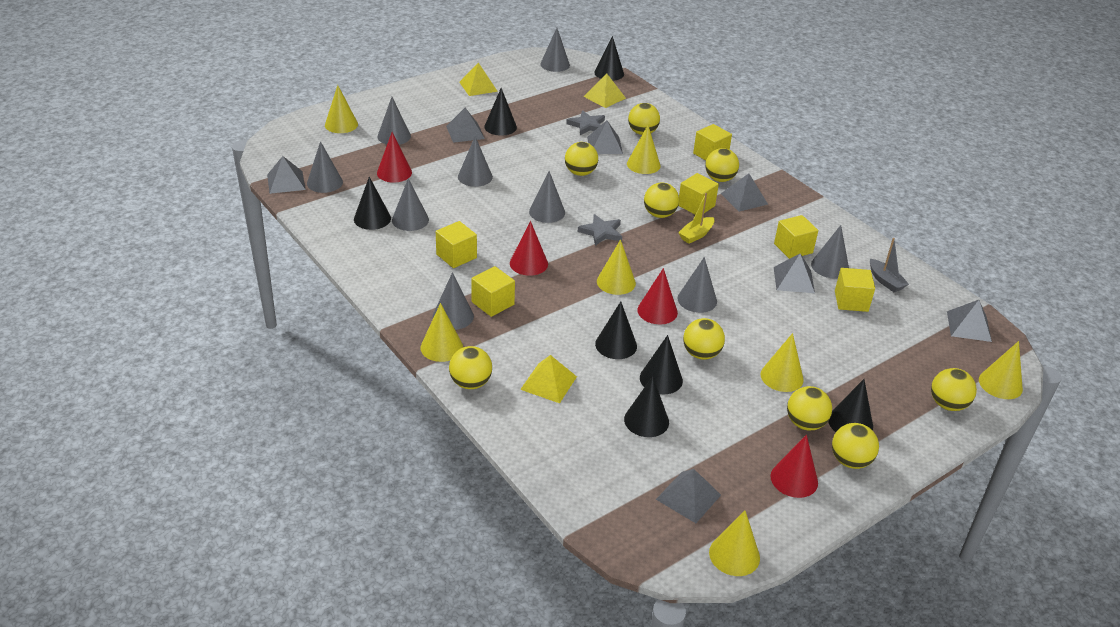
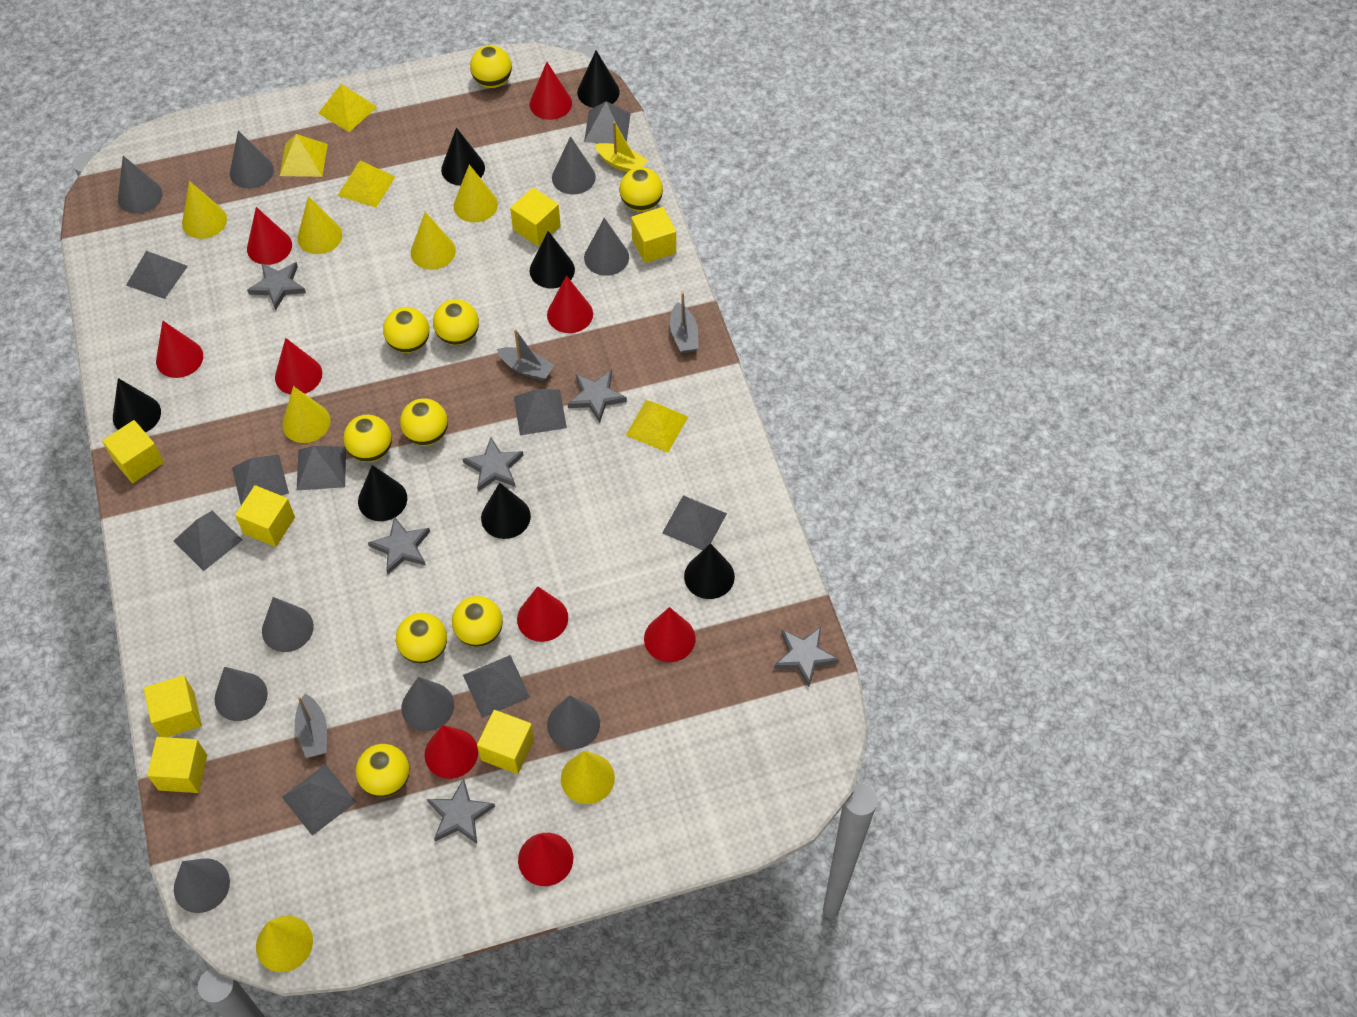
grey boat: 1 -> 3
grey pyramid: 7 -> 9
grey star: 2 -> 6
red cone: 4 -> 9
yellow cube: 6 -> 7
yellow pyramid: 3 -> 4

